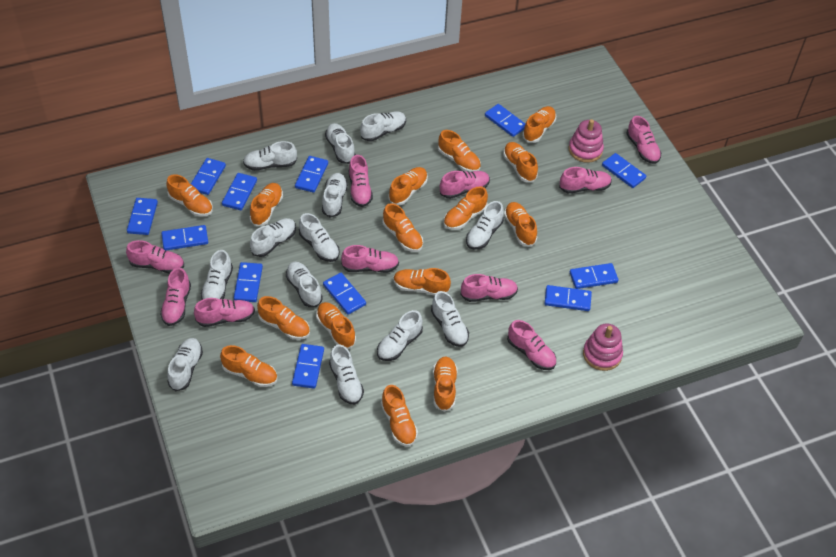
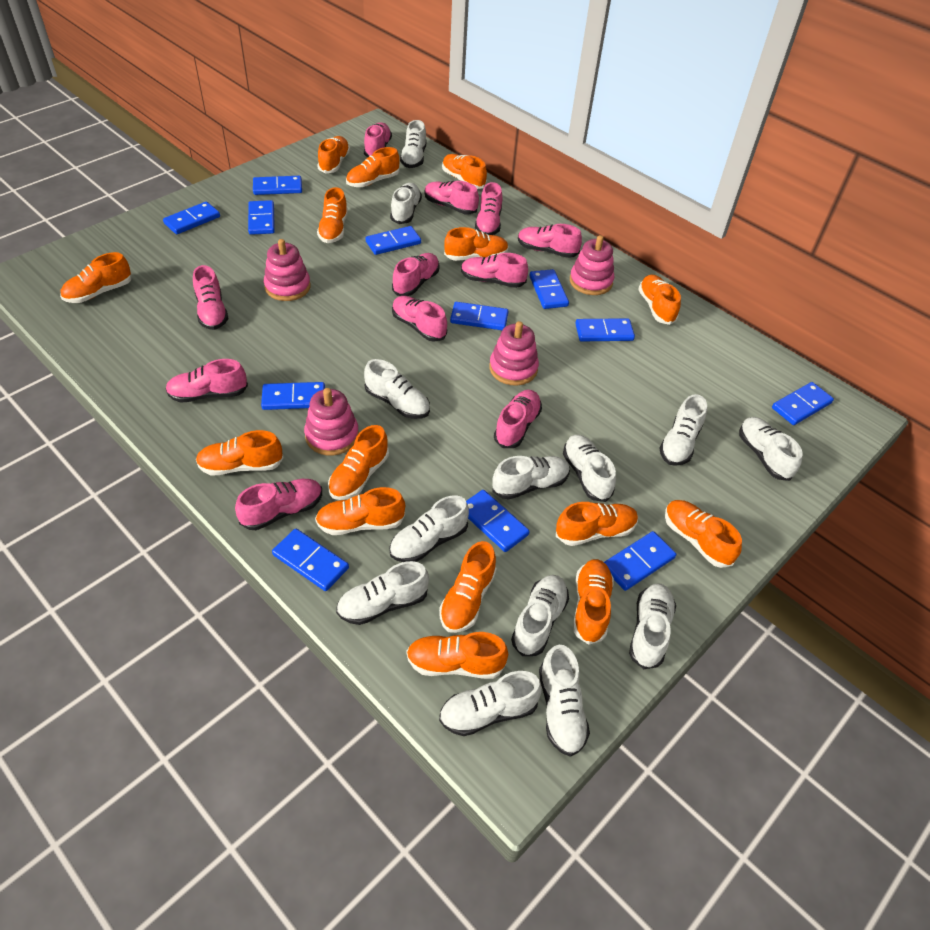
pink shoe: 10 -> 11
pink stacking toy: 2 -> 4

